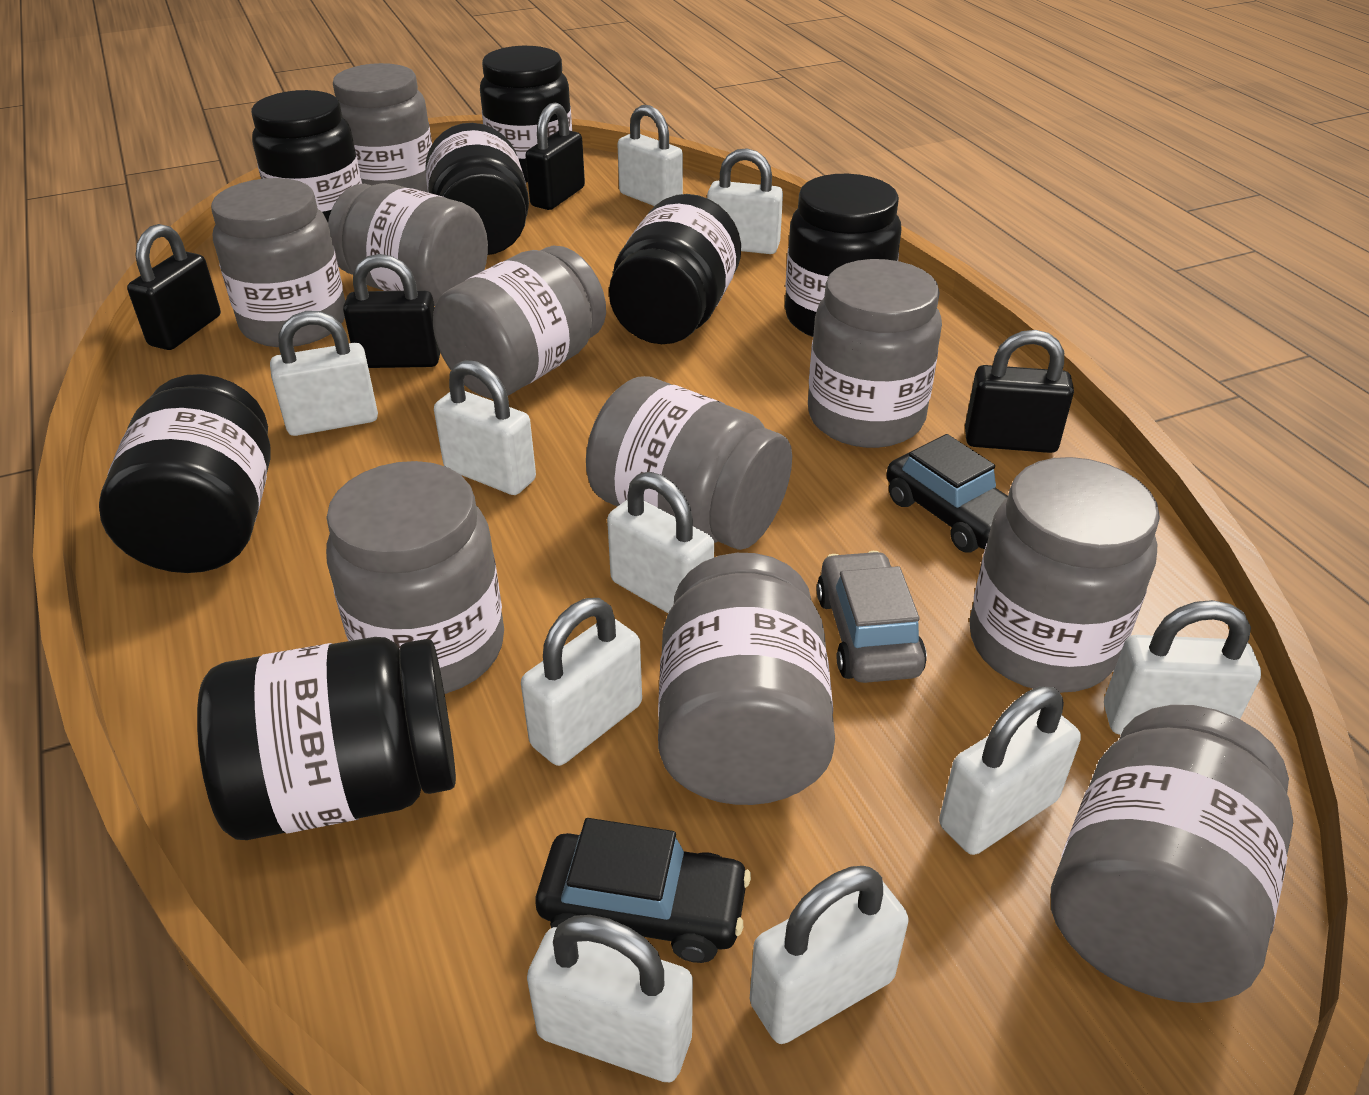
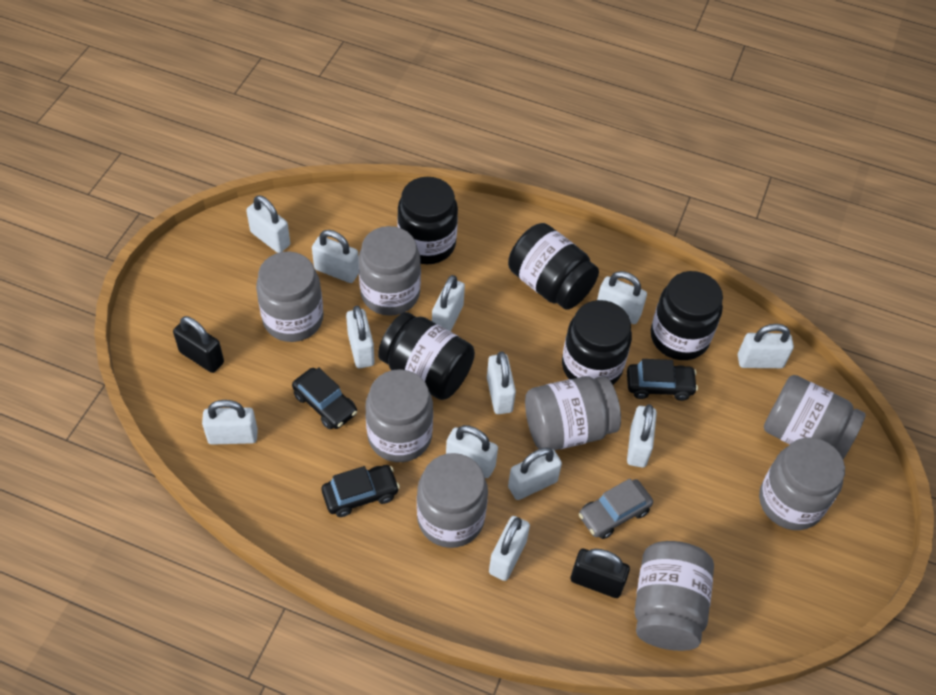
black car: 2 -> 3
black jar: 7 -> 5
black padlock: 4 -> 2
grey jar: 10 -> 8
white padlock: 10 -> 12

